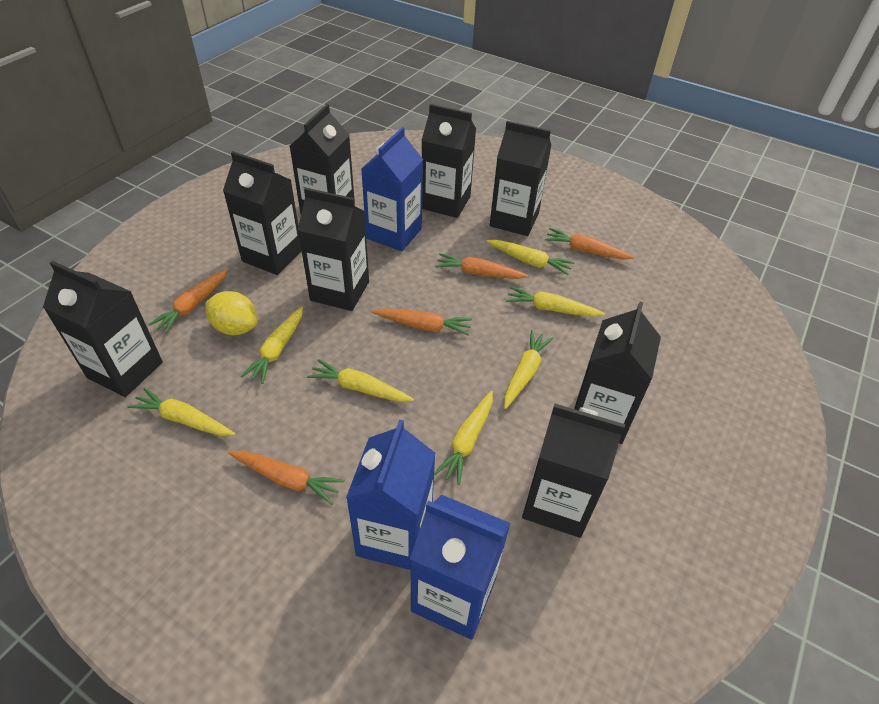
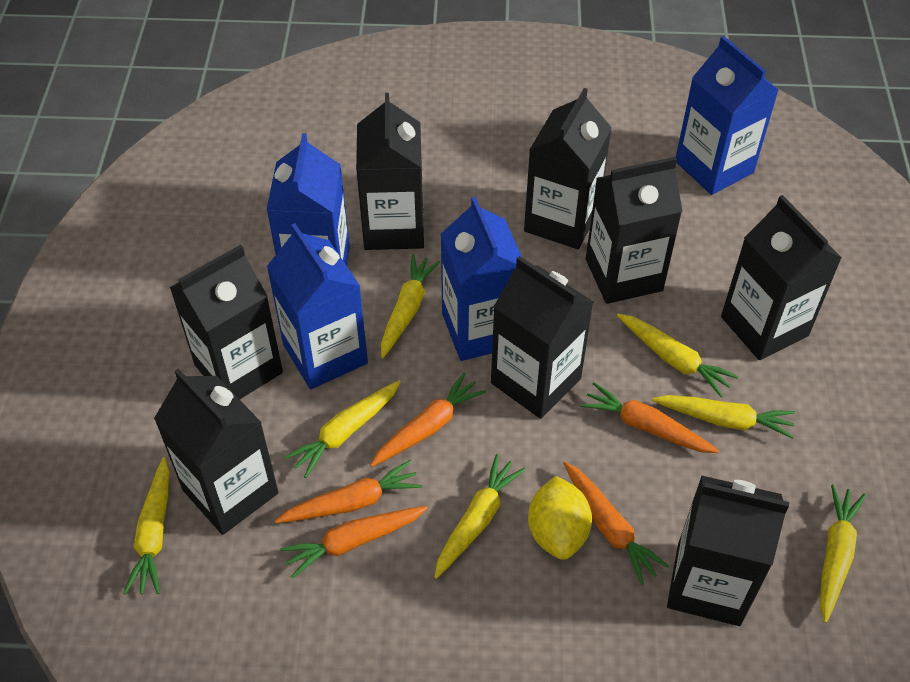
blue carton: 3 -> 4

